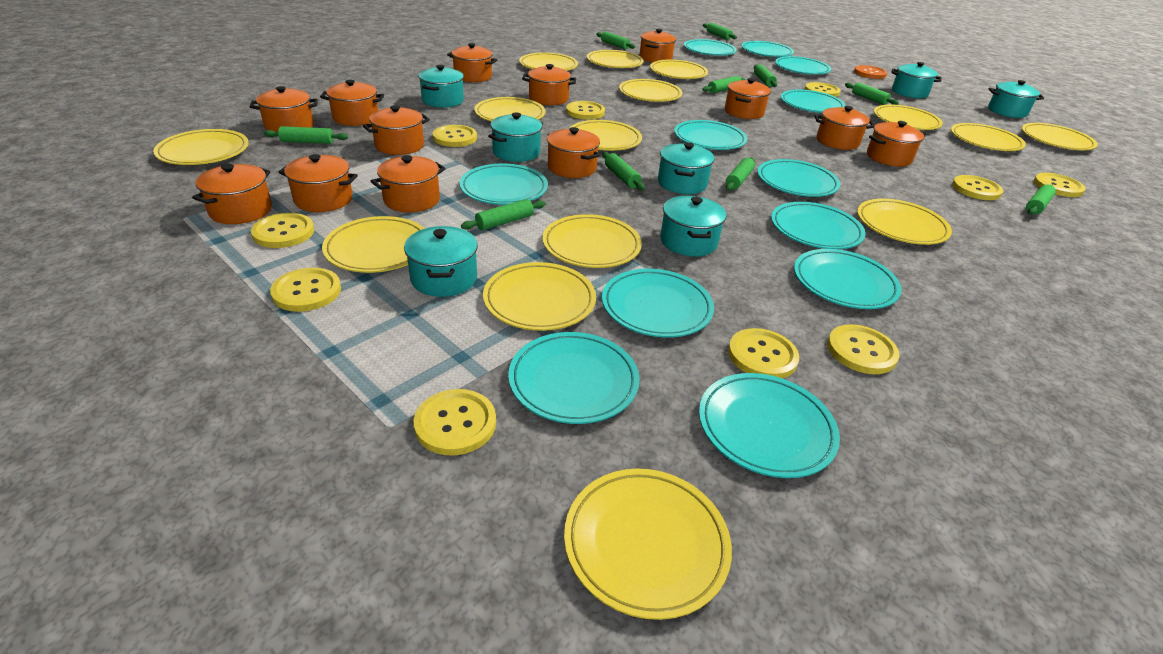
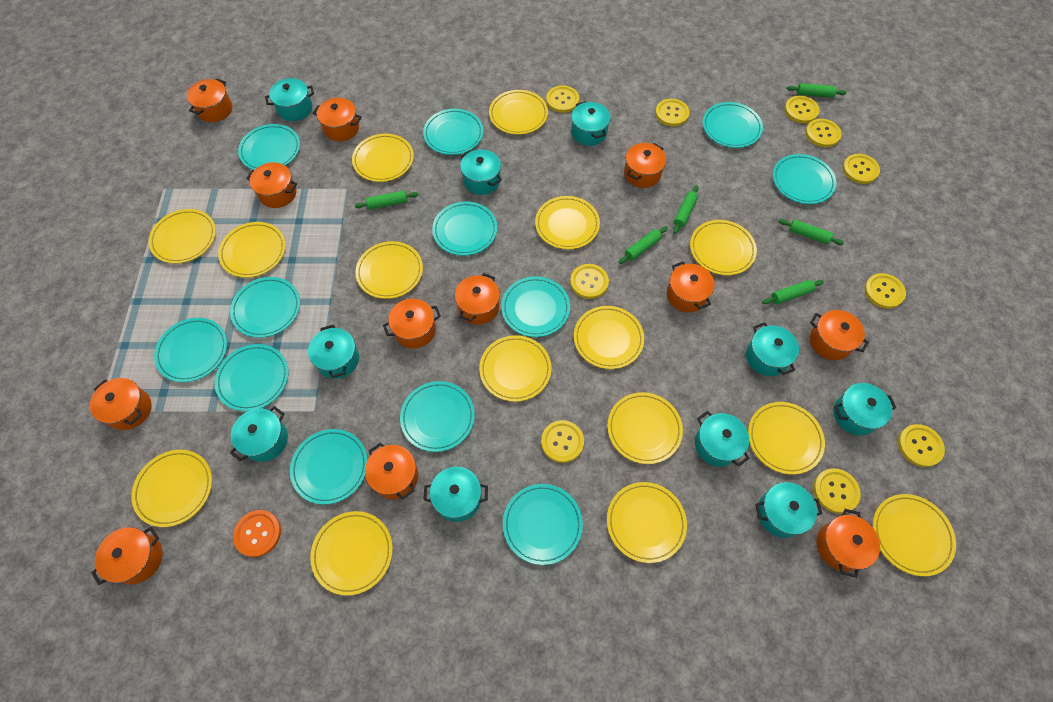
green rolling pin: 10 -> 6
orange pot: 13 -> 12
turquoise pot: 7 -> 10

